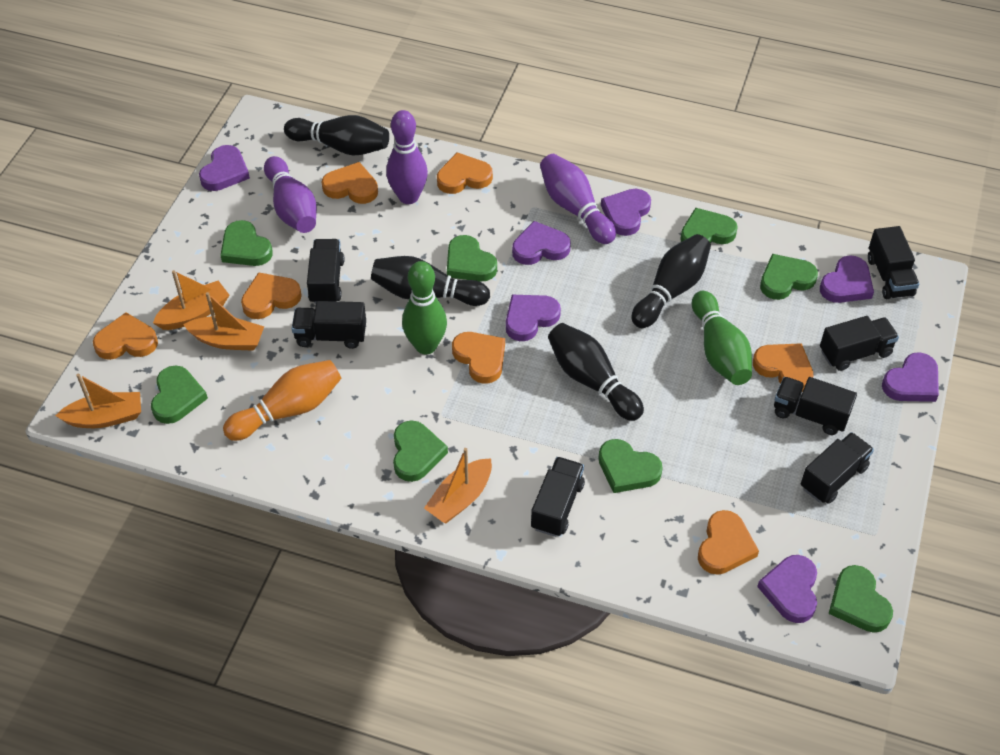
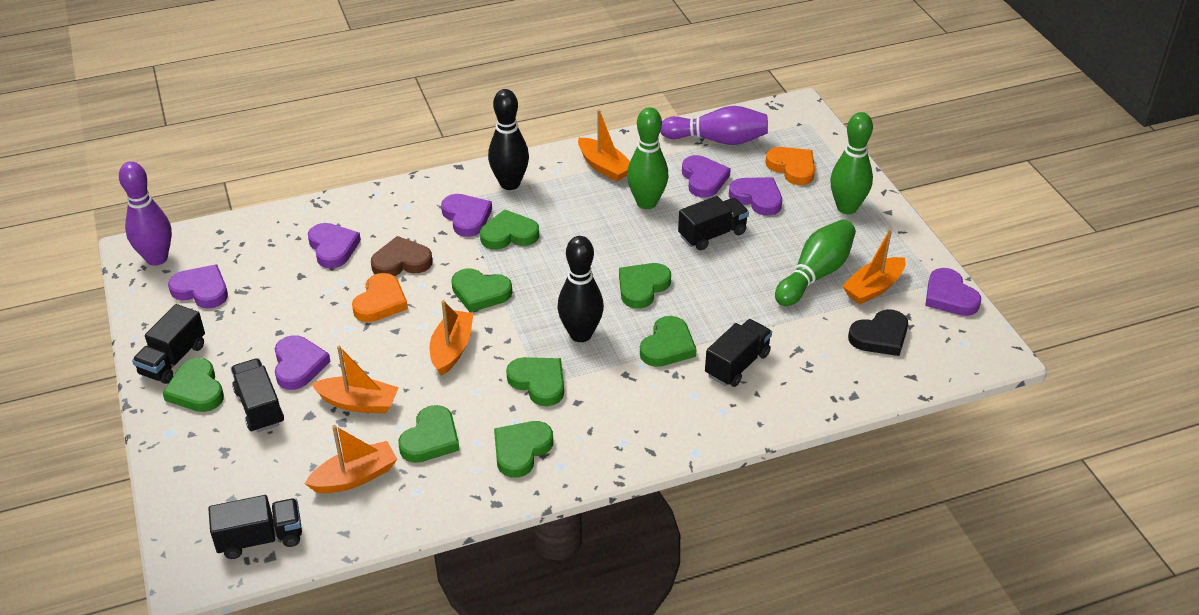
black bowling pin: 4 -> 2
black heart: 0 -> 1
black truck: 7 -> 5
brown heart: 0 -> 1
green bowling pin: 2 -> 3
orange boat: 4 -> 5
orange bowling pin: 1 -> 0
orange heart: 7 -> 2
purple bowling pin: 3 -> 2

